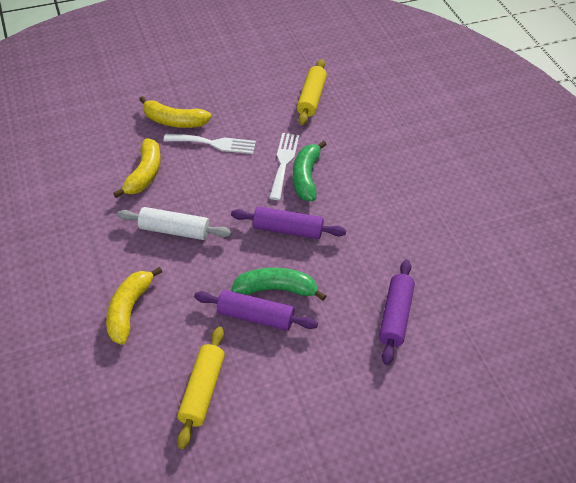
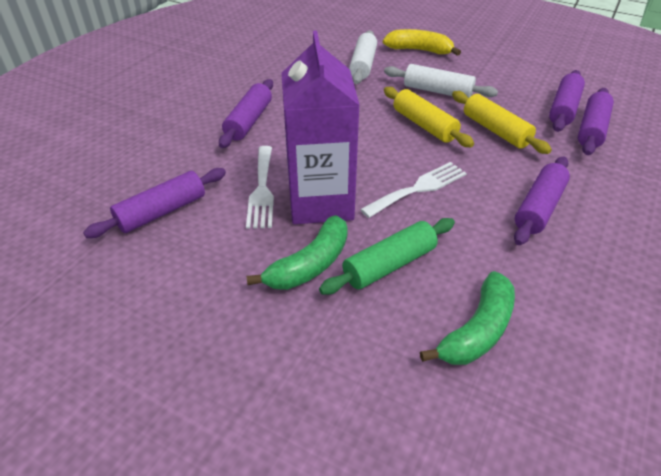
green rolling pin: 0 -> 1
purple carton: 0 -> 1
purple rolling pin: 3 -> 5
white rolling pin: 1 -> 2
yellow banana: 3 -> 1

